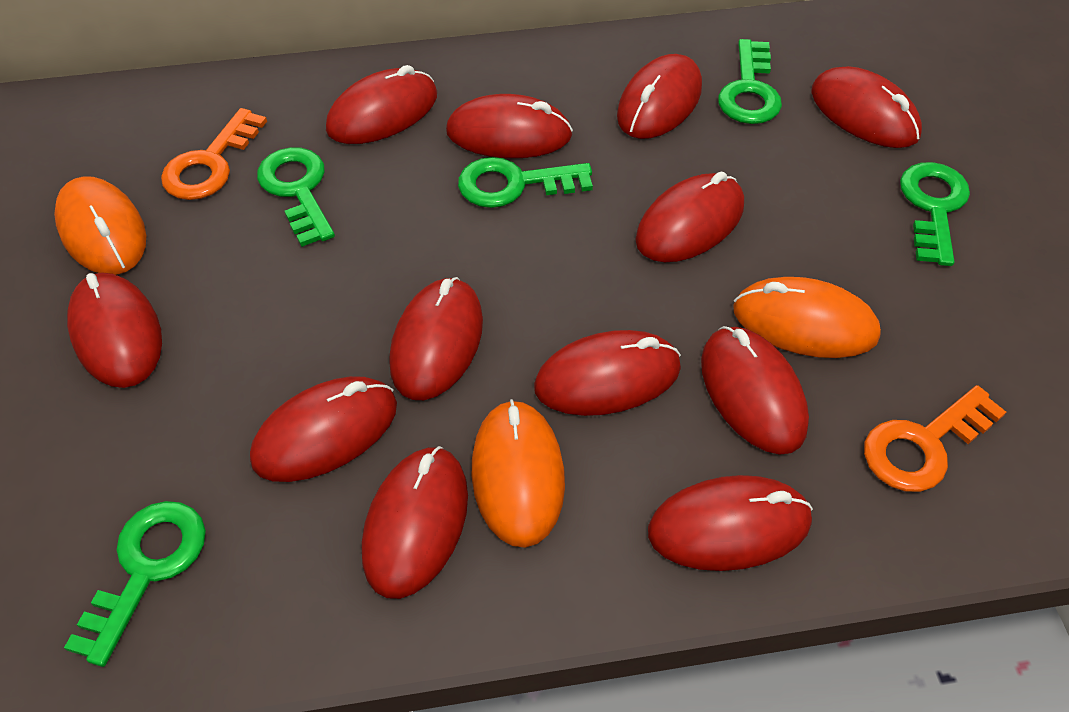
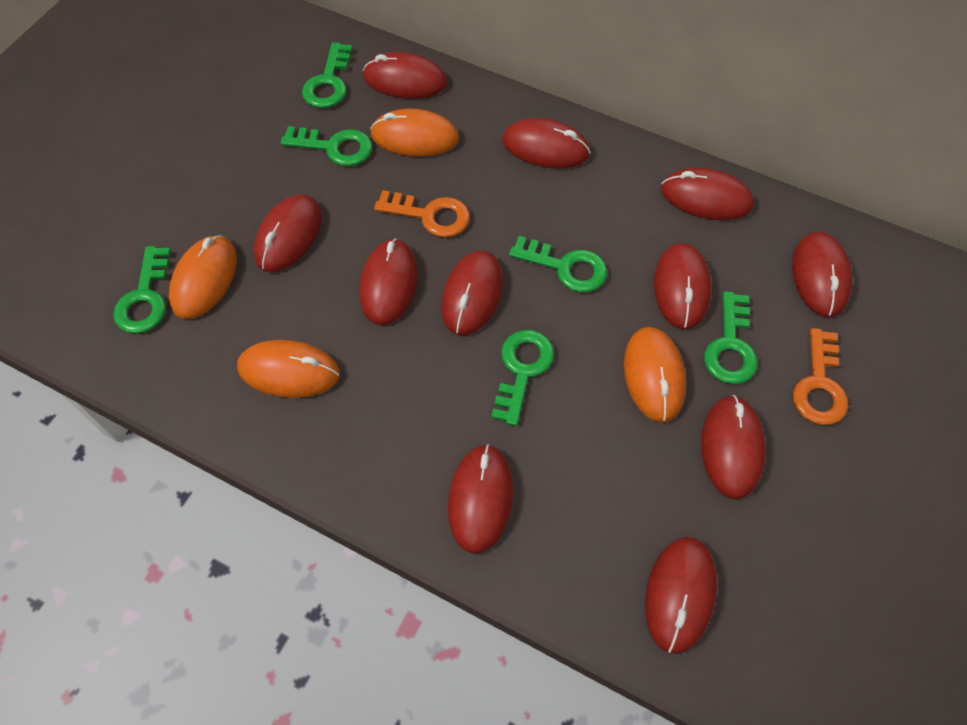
green key: 5 -> 6
orange mouse: 3 -> 4
red mouse: 12 -> 11

